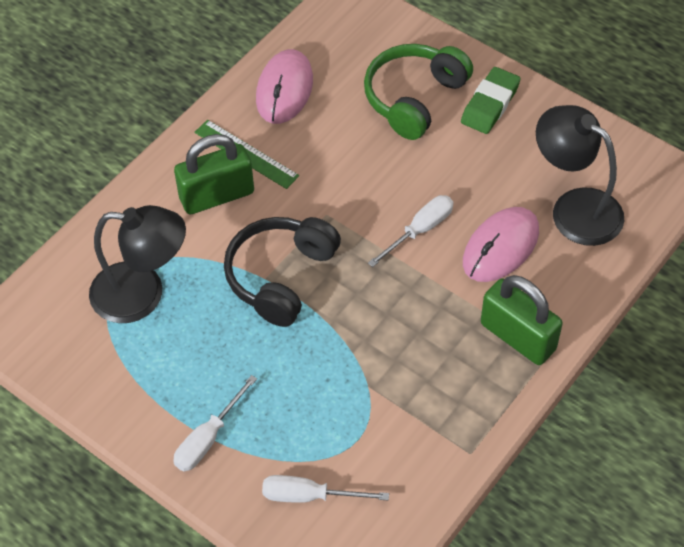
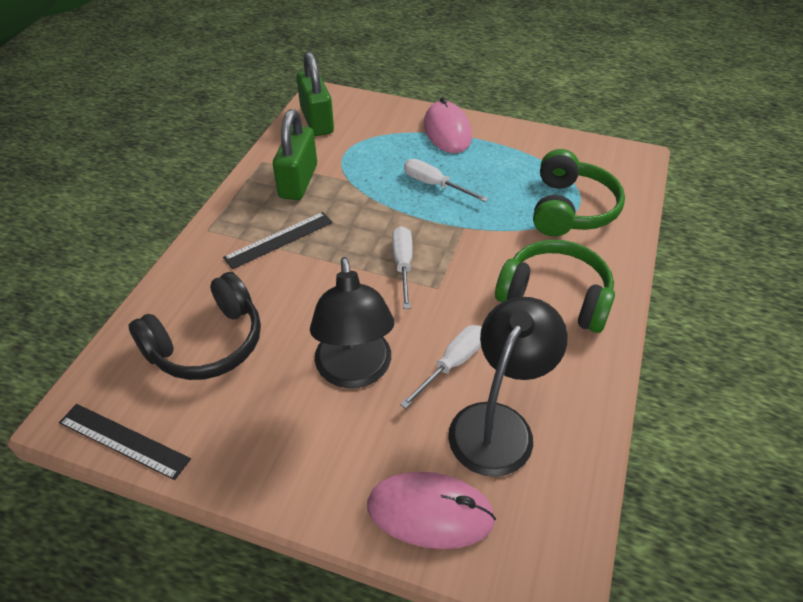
black ruler: 0 -> 2
green eraser: 1 -> 0
green headphones: 1 -> 2
green ruler: 1 -> 0

